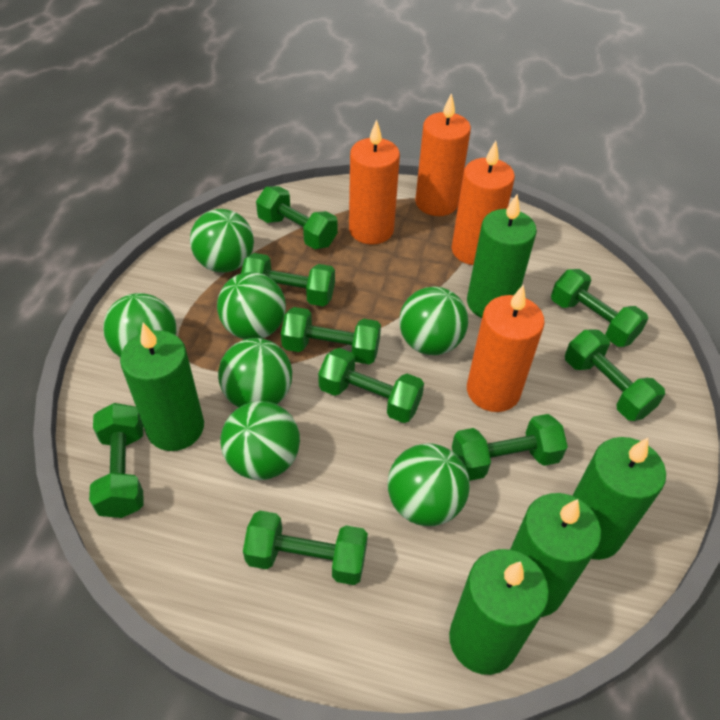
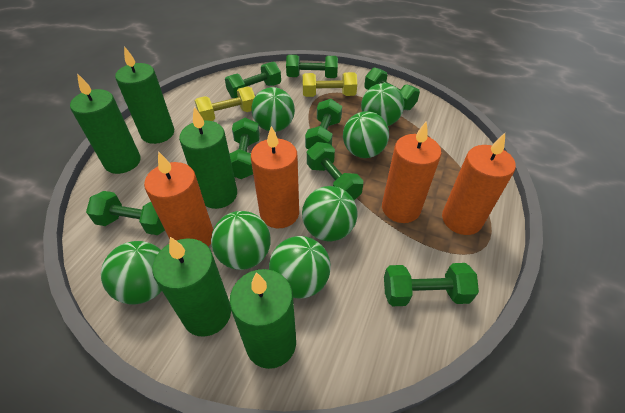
green dumbbell: 9 -> 8
yellow dumbbell: 0 -> 2

